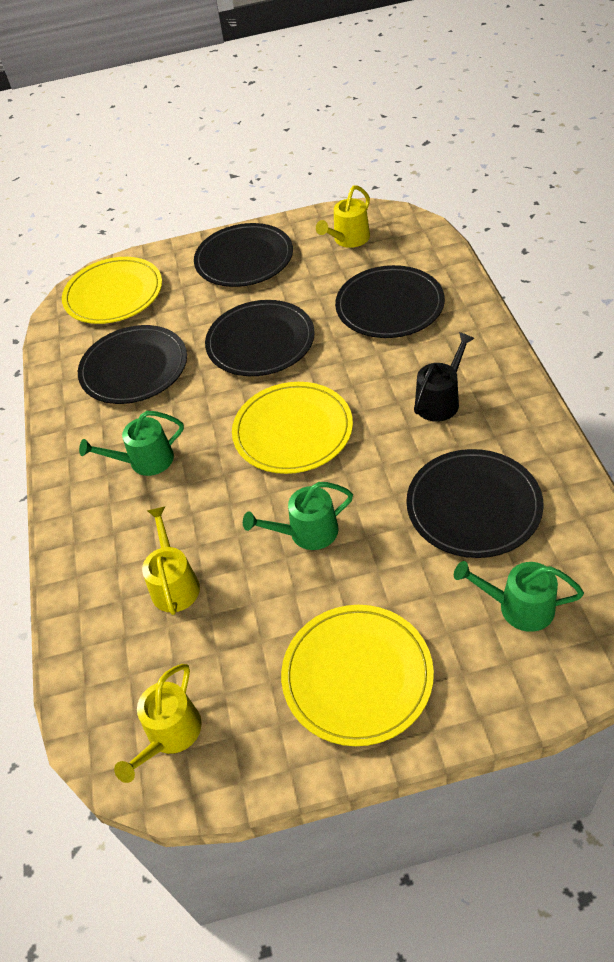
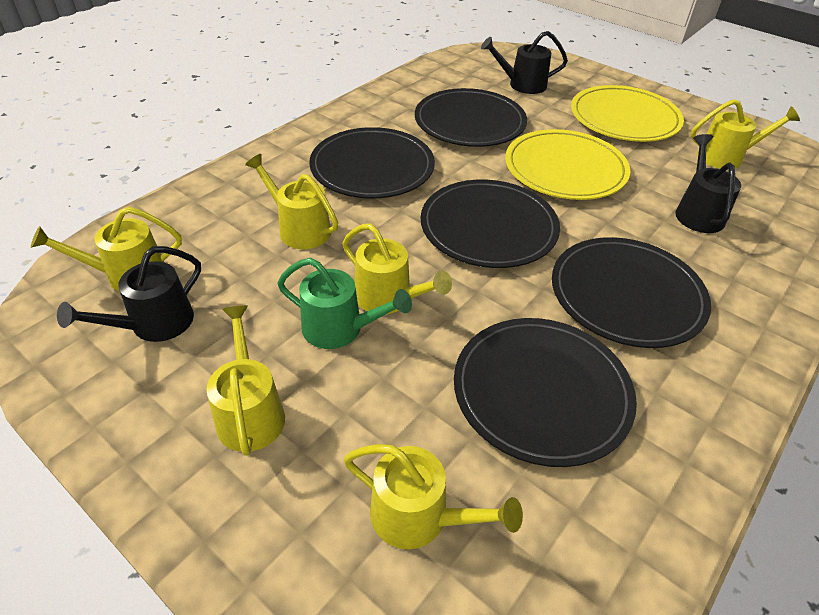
black watering can: 1 -> 3
green watering can: 3 -> 1
yellow plate: 3 -> 2
yellow watering can: 3 -> 6

